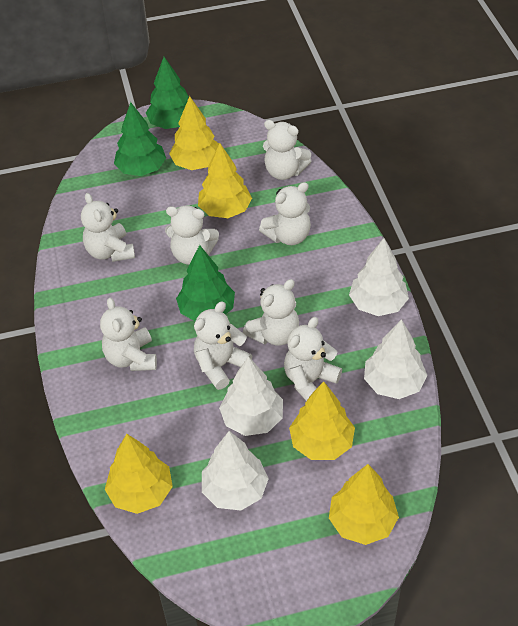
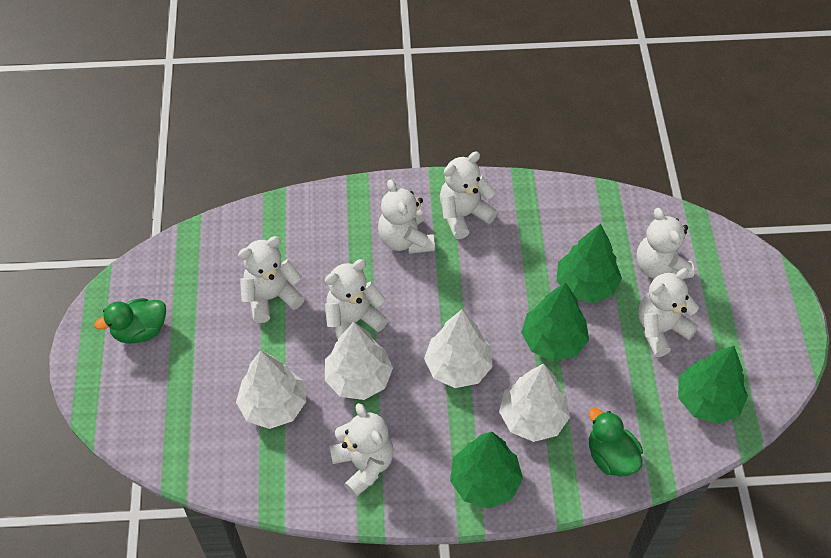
green duck: 0 -> 2
green tree: 3 -> 4
white teddy bear: 8 -> 7
yellow tree: 5 -> 0

